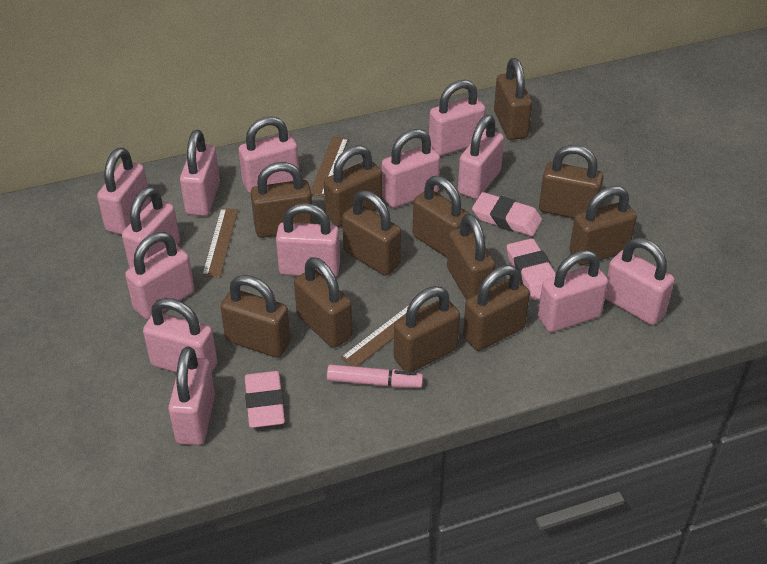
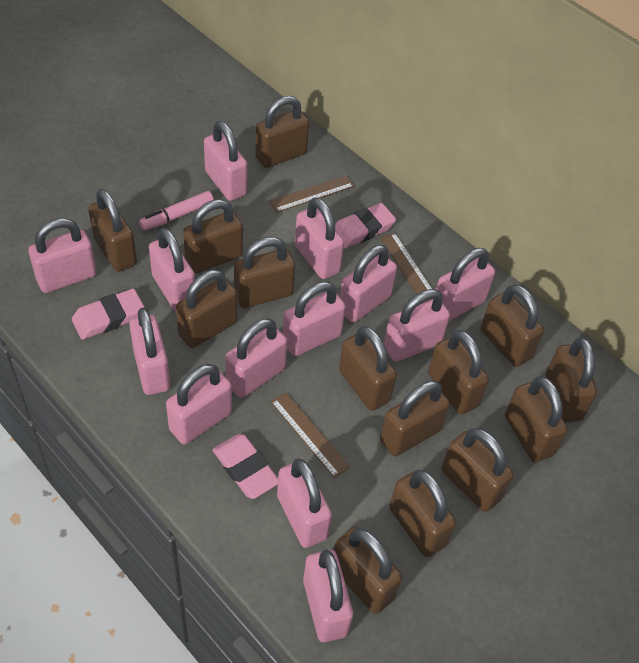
brown padlock: 12 -> 14

